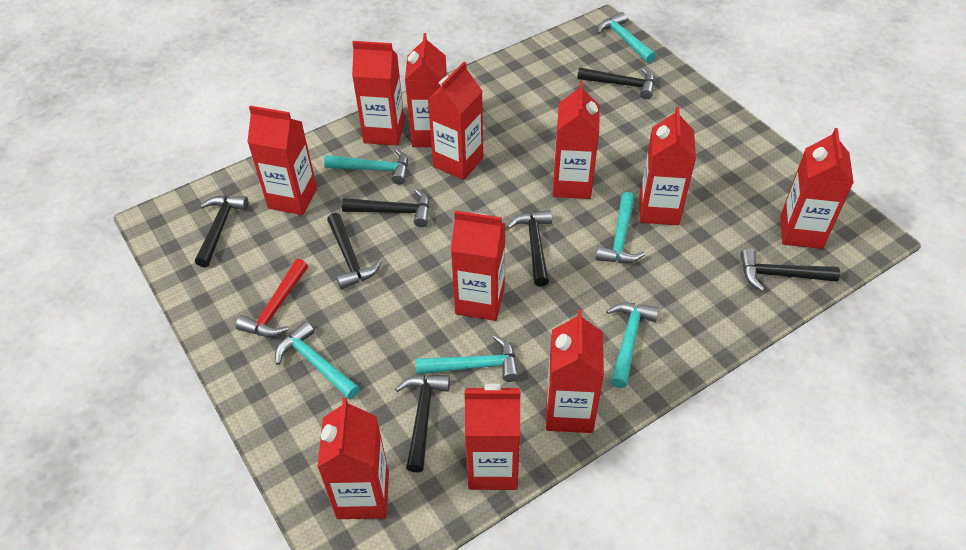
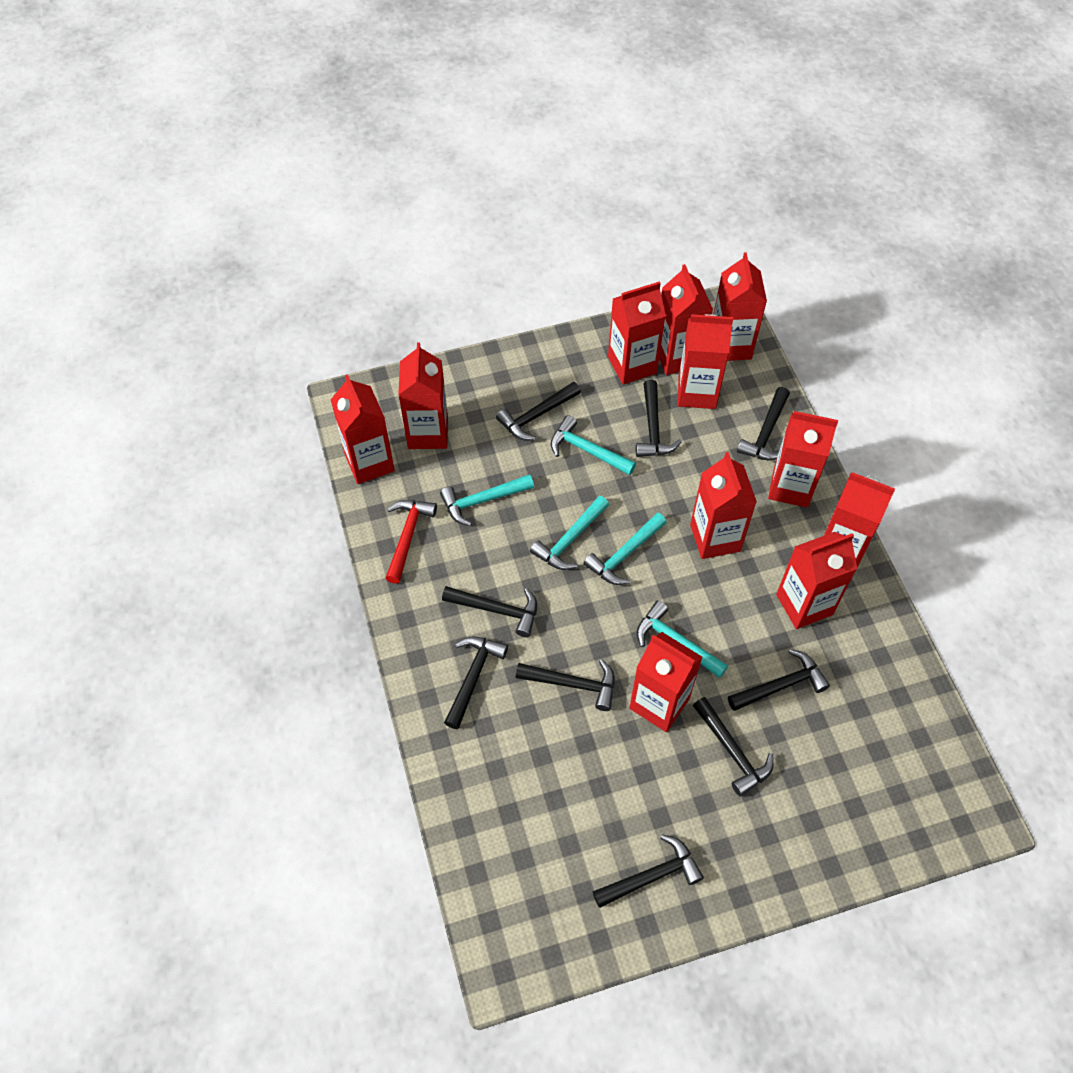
black hammer: 7 -> 9
turquoise hammer: 6 -> 5

